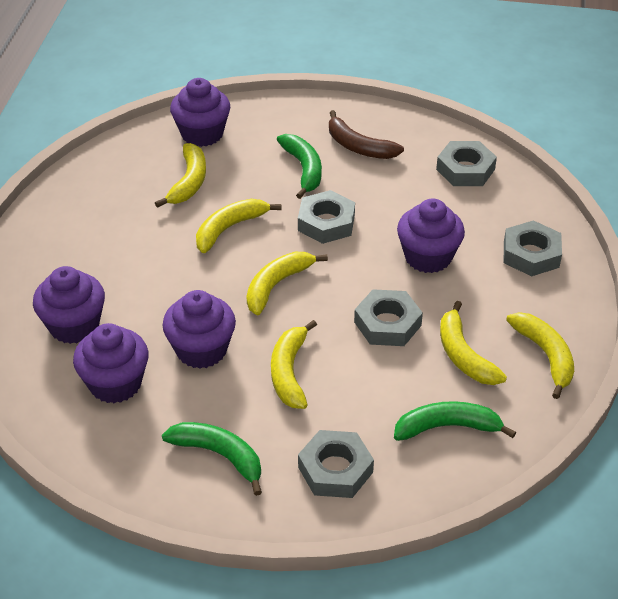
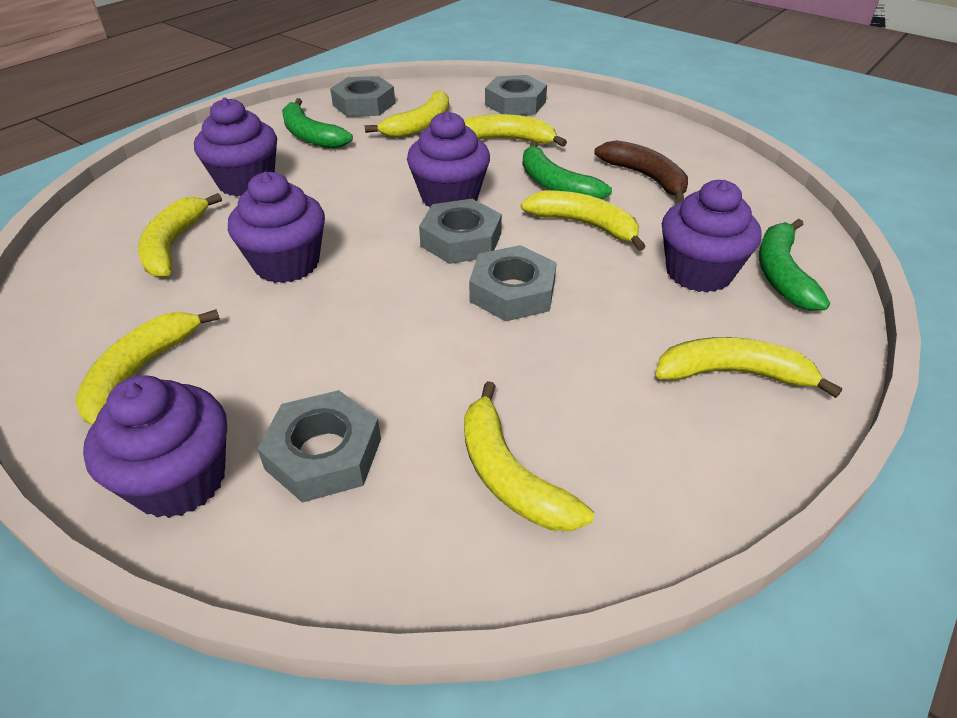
yellow banana: 6 -> 7

